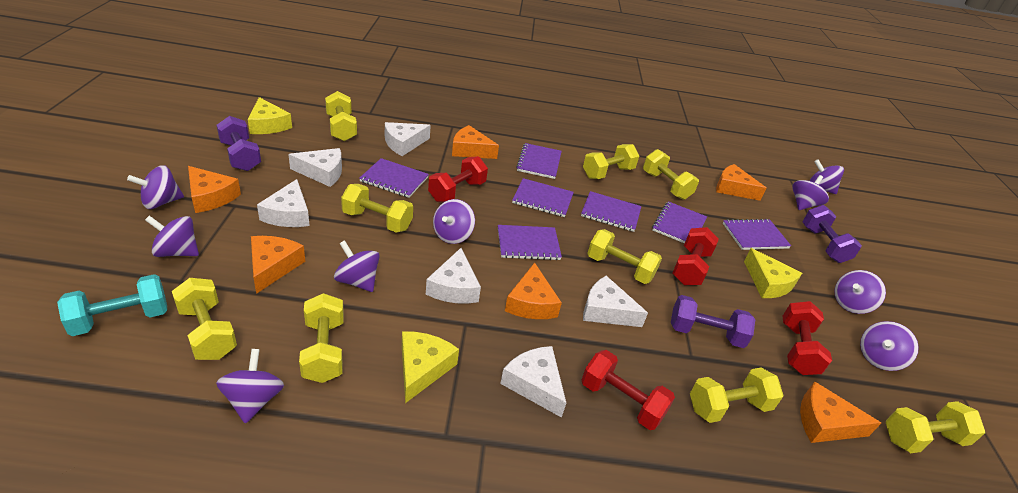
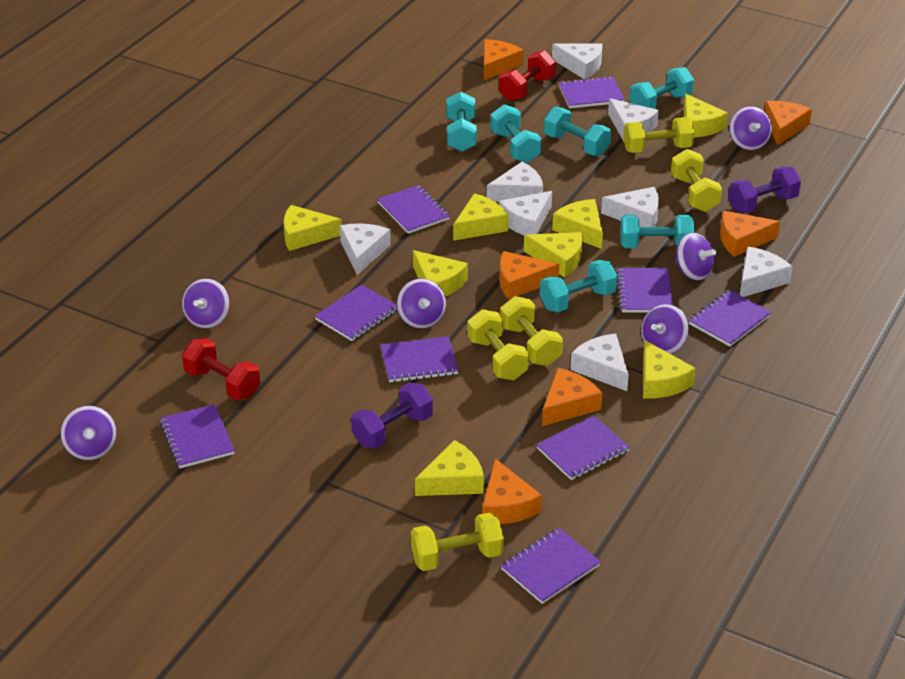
purple dumbbell: 3 -> 2
purple notebook: 7 -> 9
purple spinning top: 9 -> 6
red dumbbell: 4 -> 2
turquoise dumbbell: 1 -> 6
white cheese: 6 -> 8
yellow cheese: 3 -> 8
yellow dumbbell: 9 -> 5

